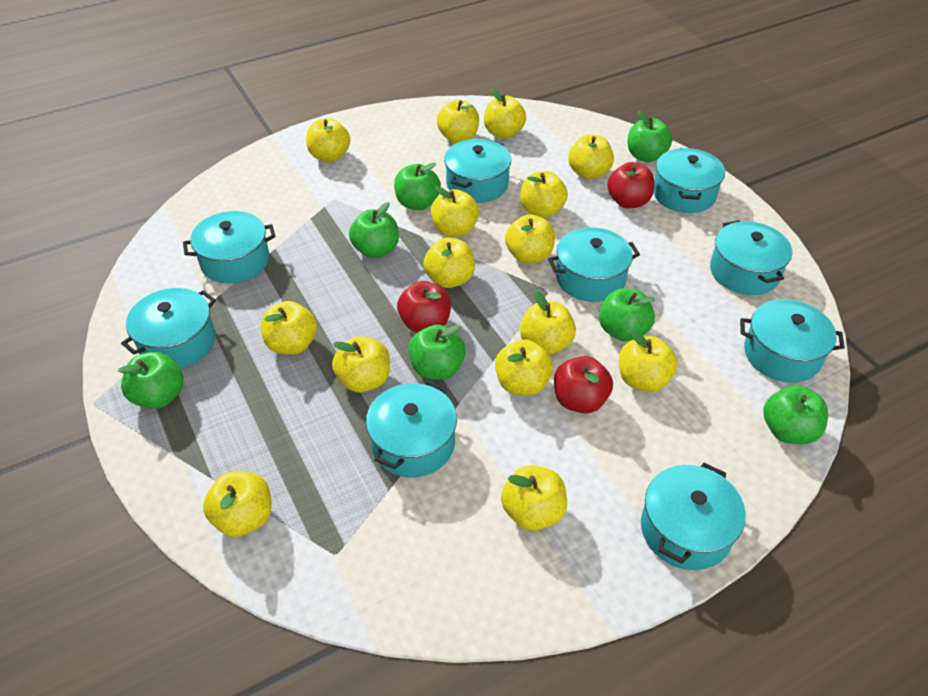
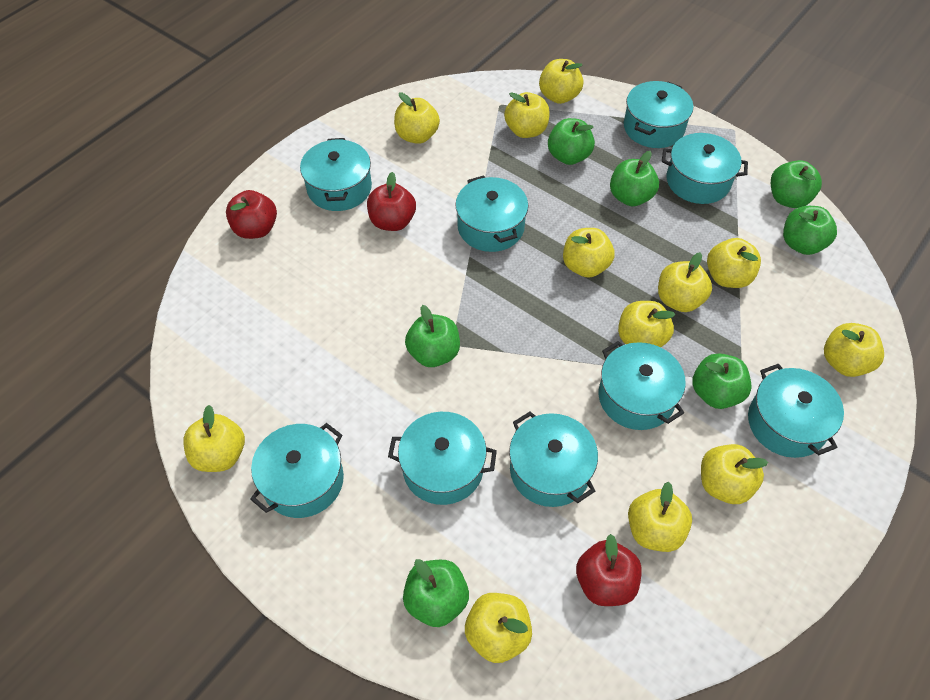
yellow apple: 15 -> 12

